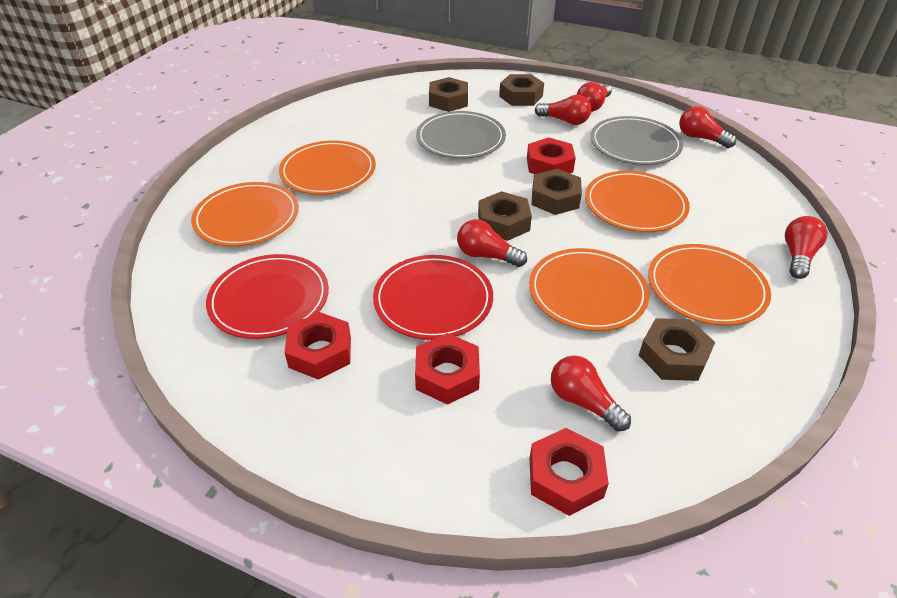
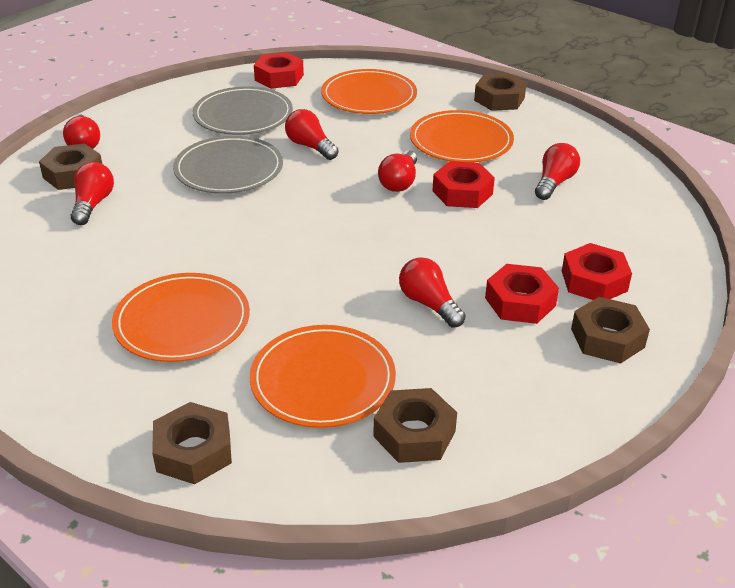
orange plate: 5 -> 4
red plate: 2 -> 0

